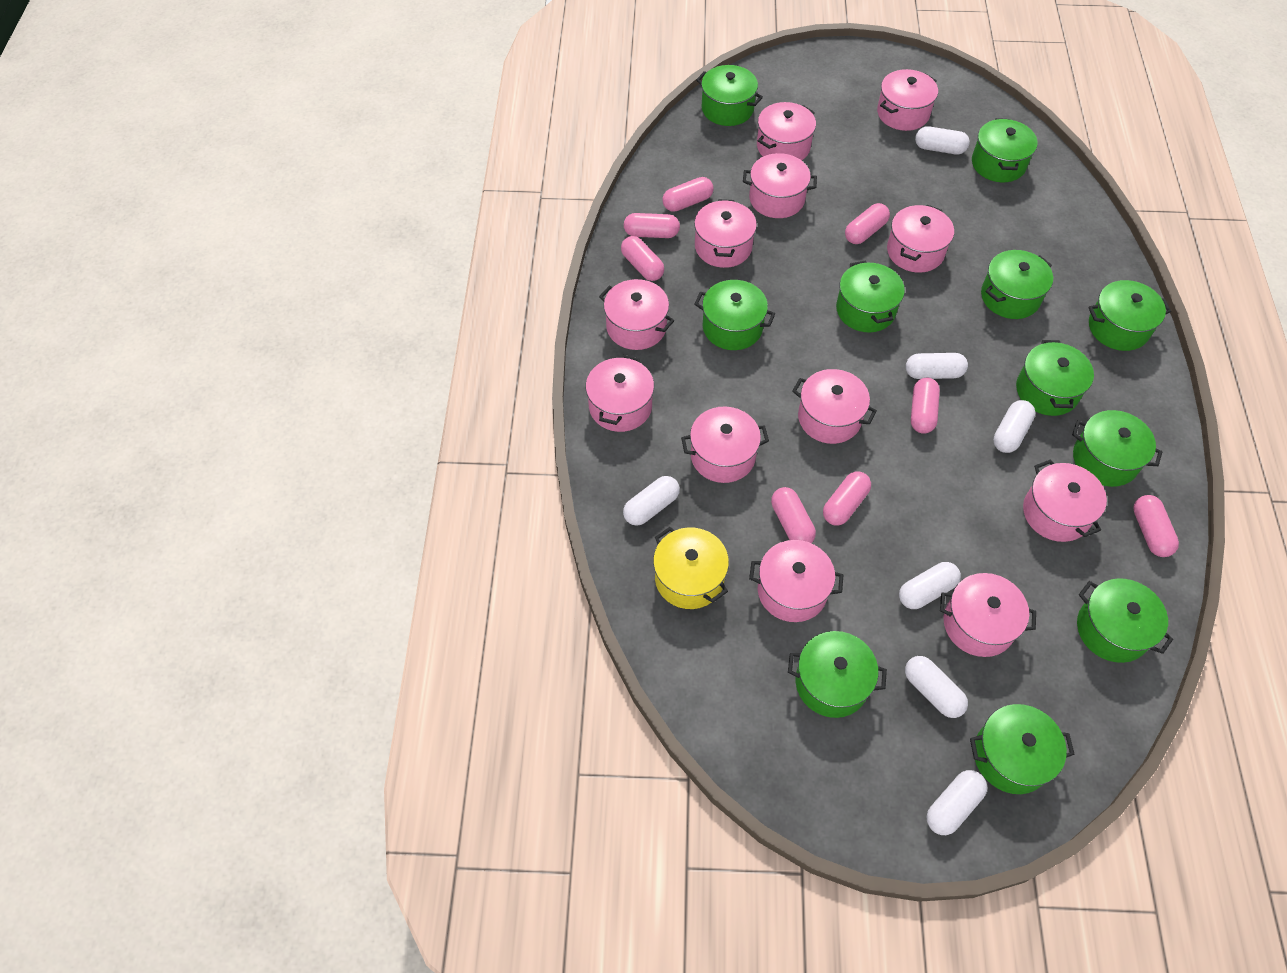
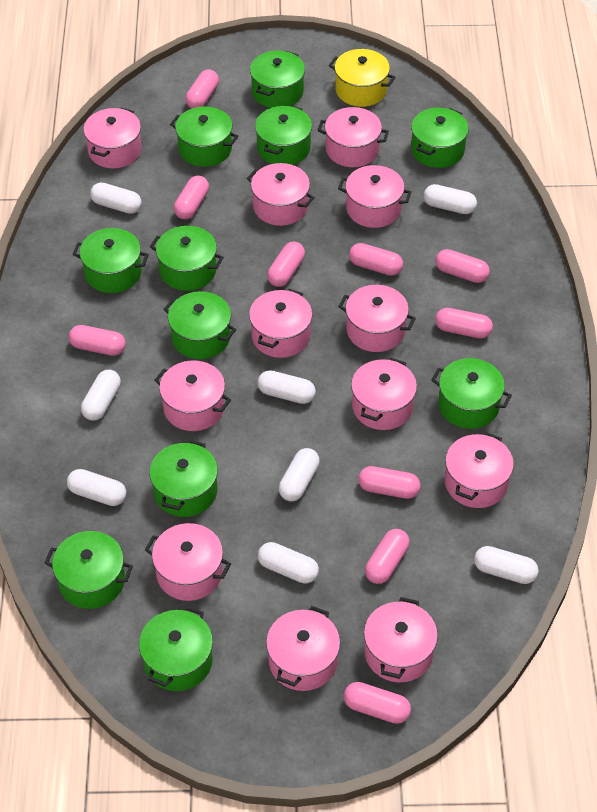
pink capsule: 8 -> 10
white capsule: 7 -> 8

